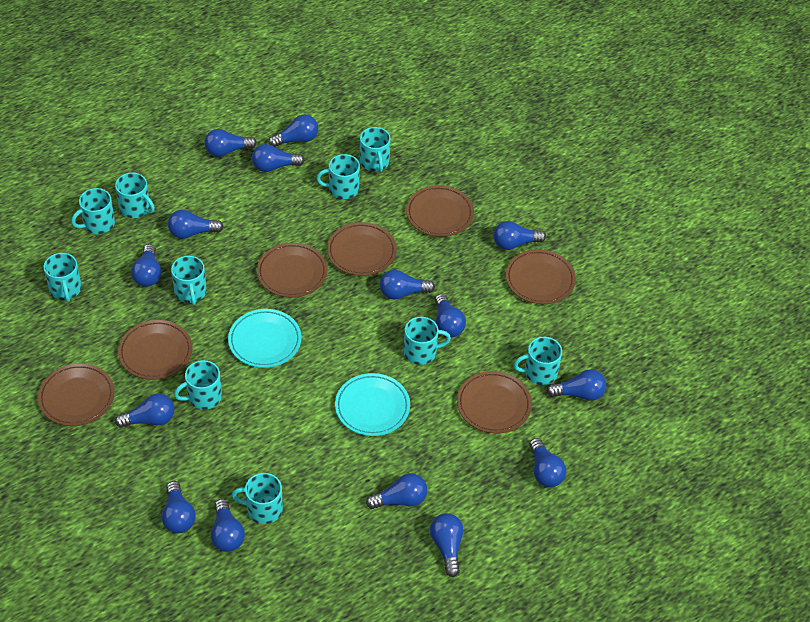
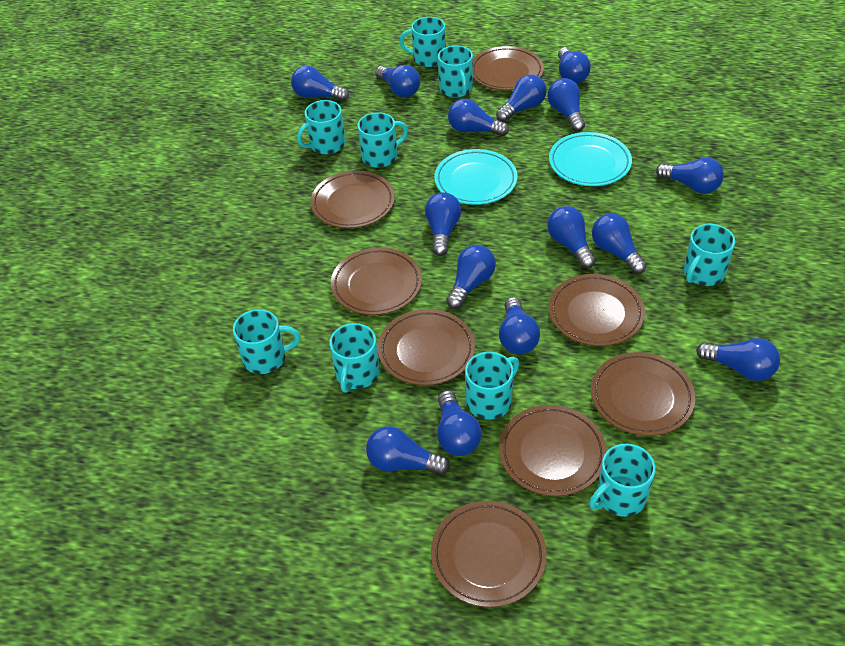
brown plate: 7 -> 8
turquoise mug: 10 -> 9

